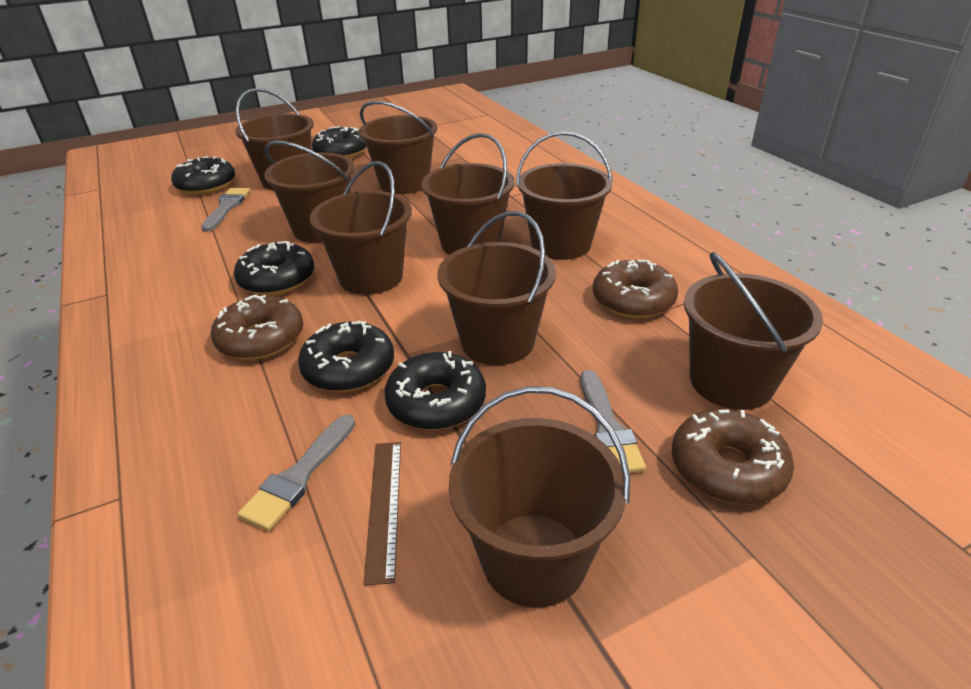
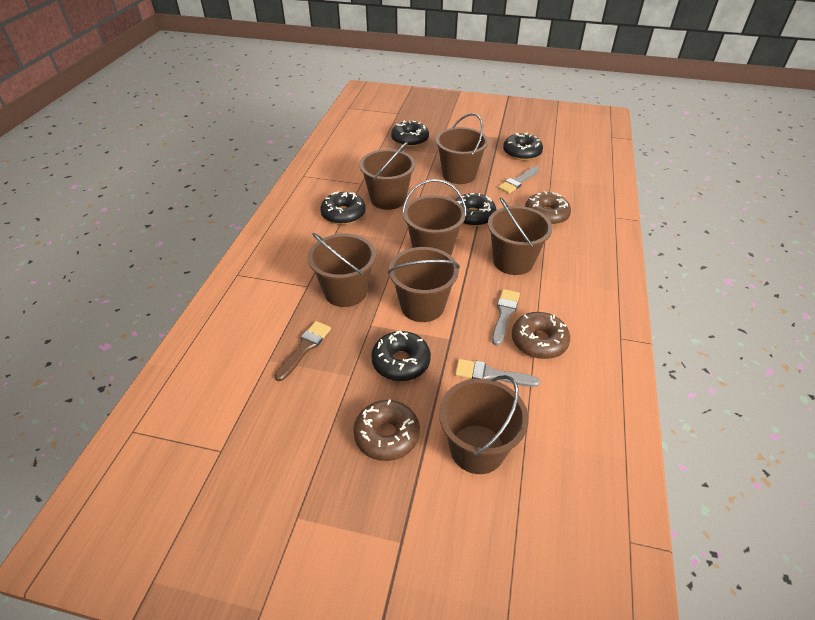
brown brush: 0 -> 1
brown bucket: 9 -> 7
brown ruler: 1 -> 0

